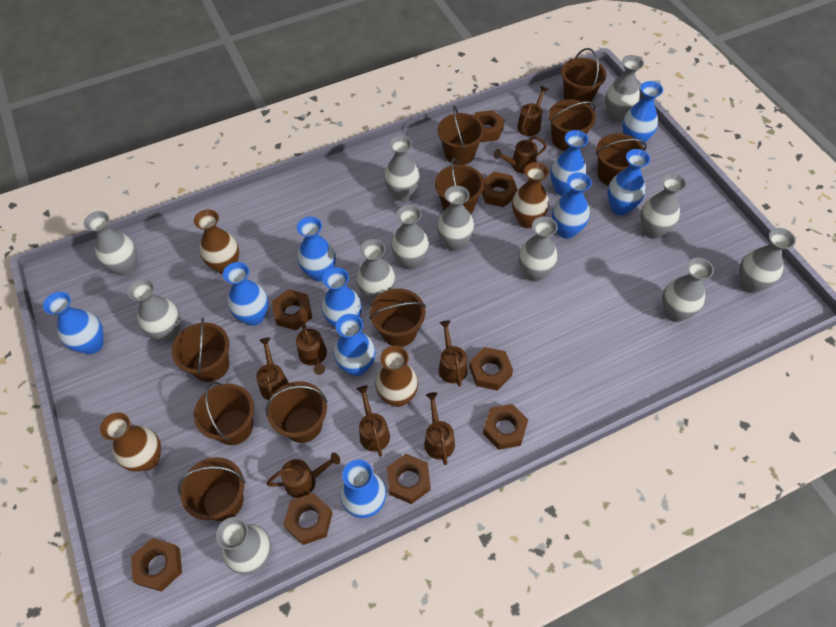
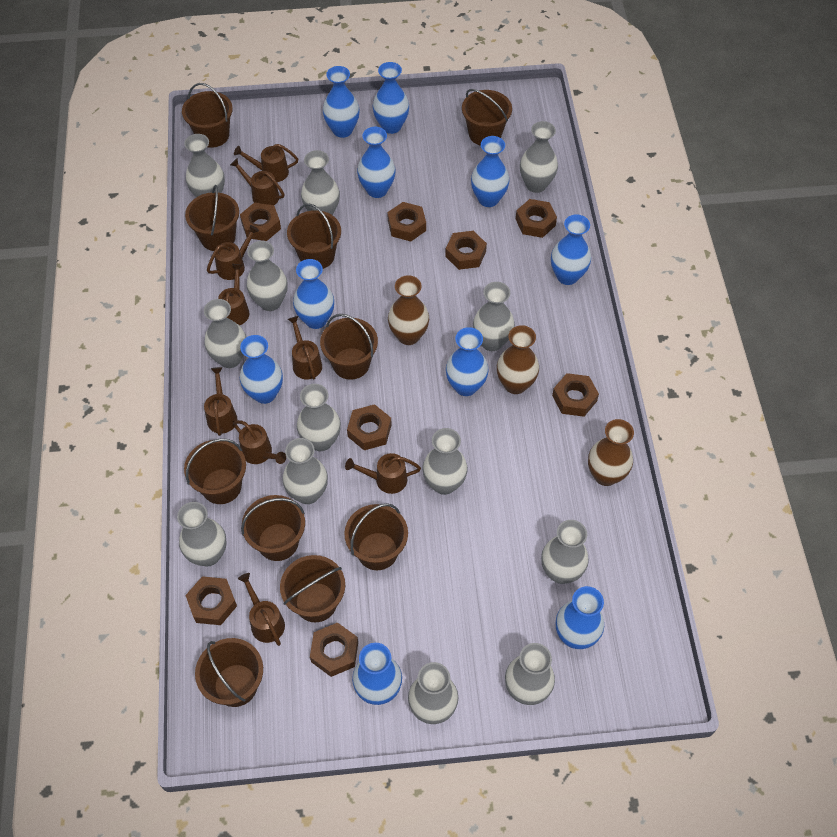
brown vase: 4 -> 3
brown watering can: 8 -> 9
grey vase: 12 -> 13

